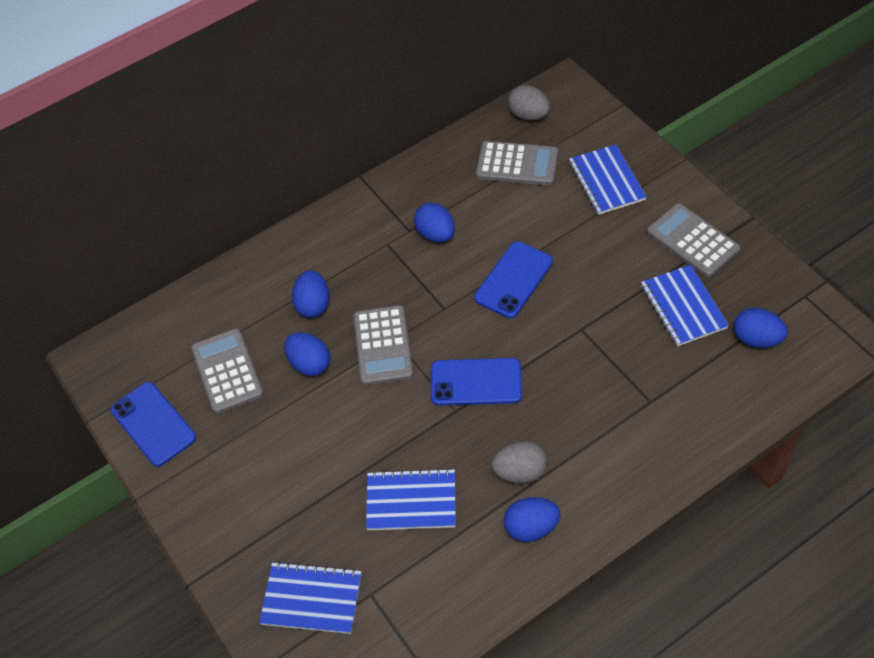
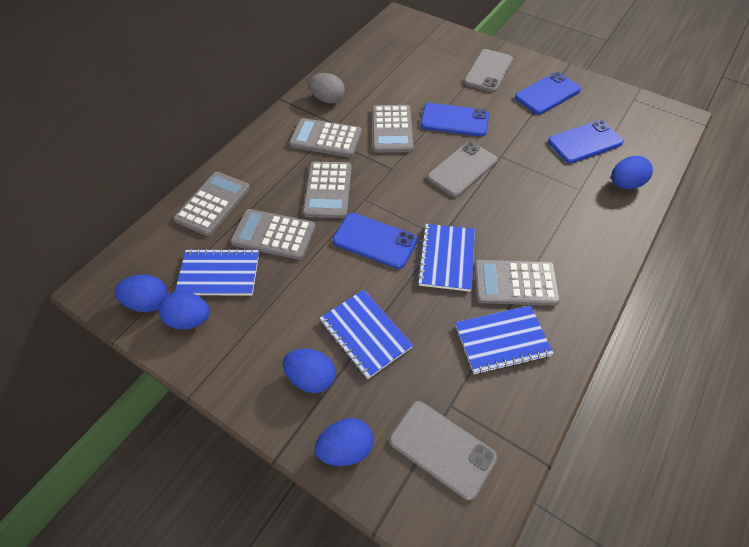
blue phone: 3 -> 4
grey calculator: 4 -> 6
grey egg: 2 -> 1
grey phone: 0 -> 3

